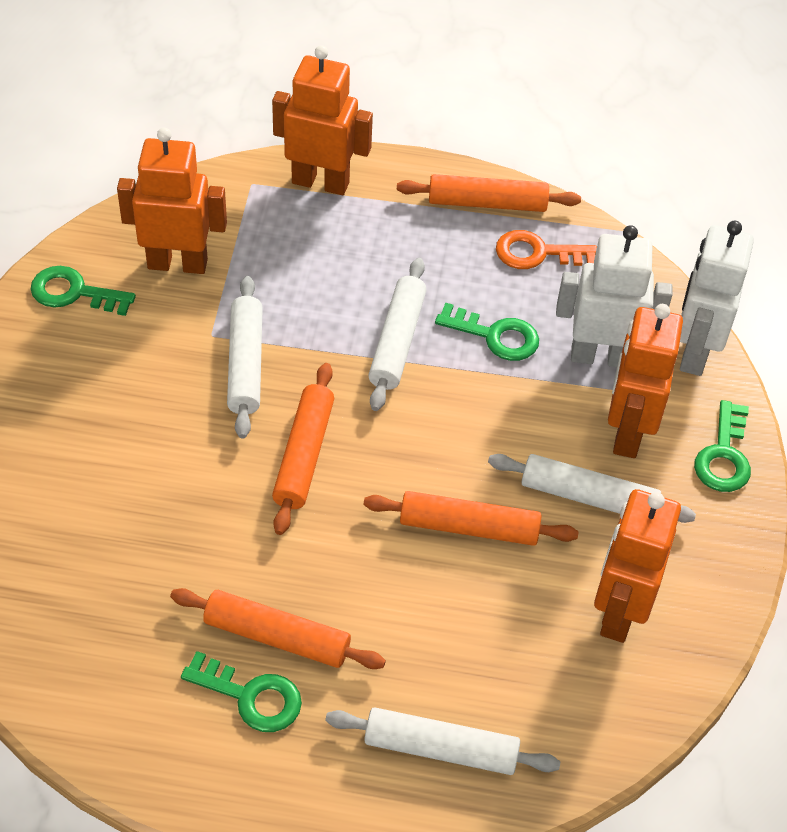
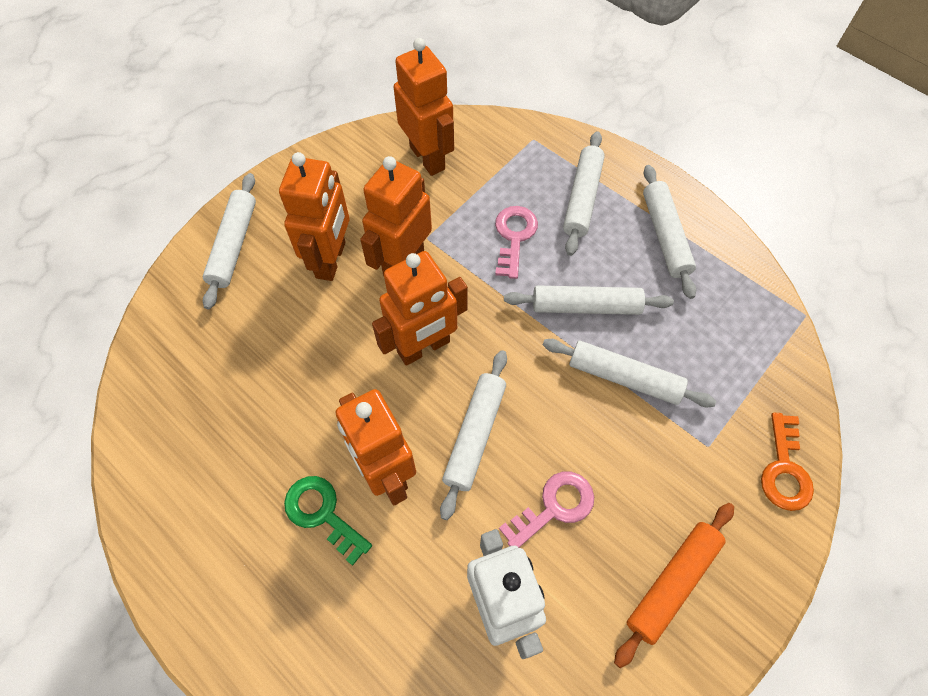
green key: 4 -> 1
orange robot: 4 -> 5
orange rolling pin: 4 -> 1
pink key: 0 -> 2
white robot: 2 -> 1
white rolling pin: 4 -> 6

